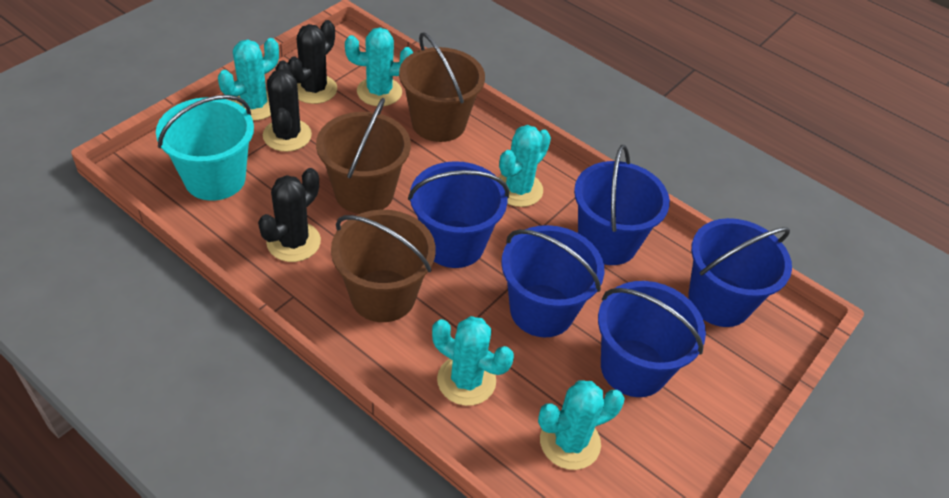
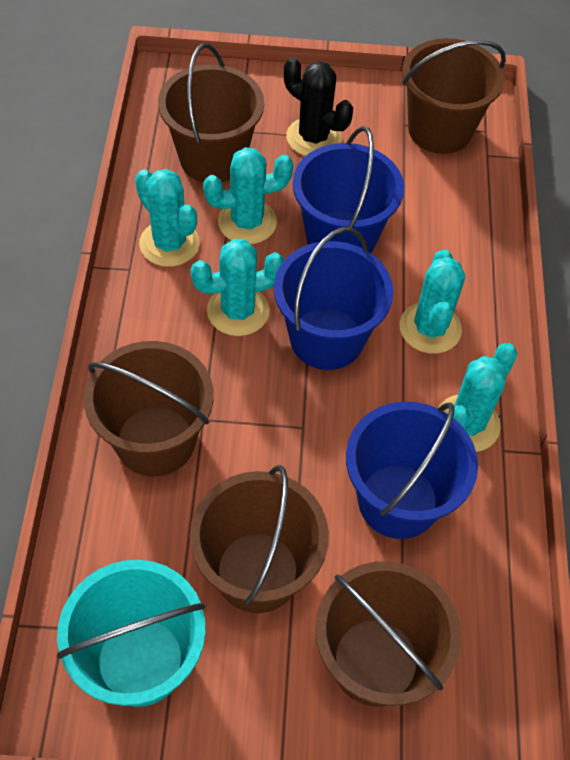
black cactus: 3 -> 1
blue bucket: 5 -> 3
brown bucket: 3 -> 5

